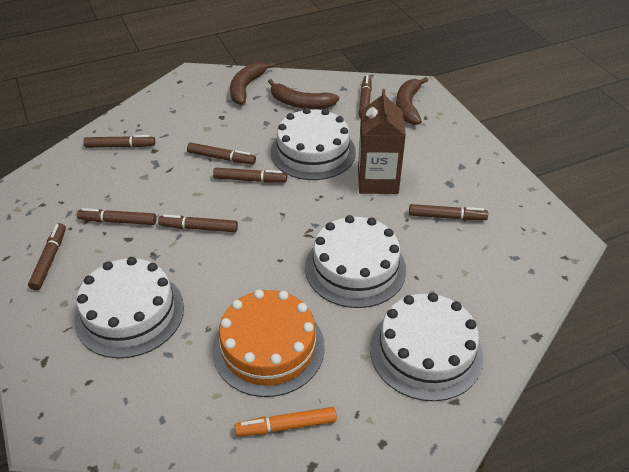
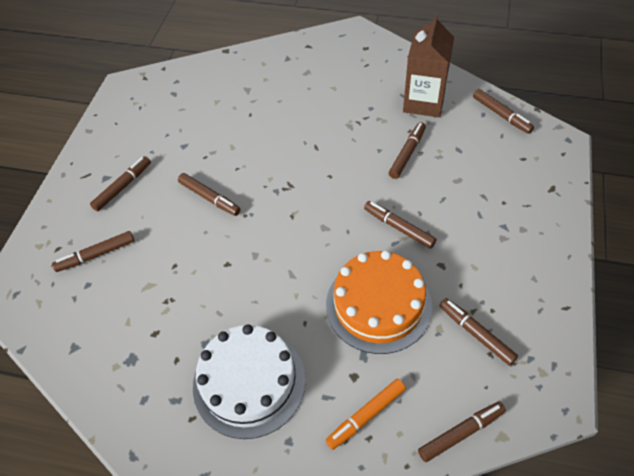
brown banana: 3 -> 0
white cake: 4 -> 1

